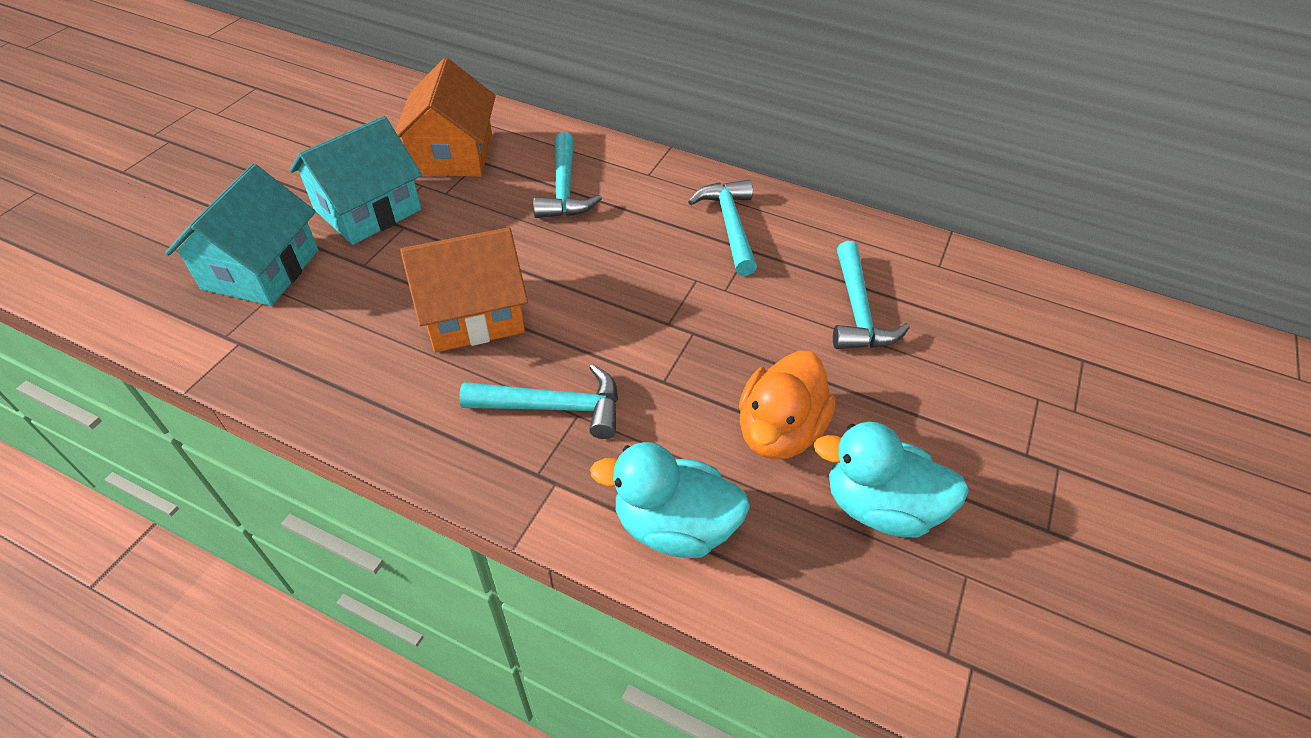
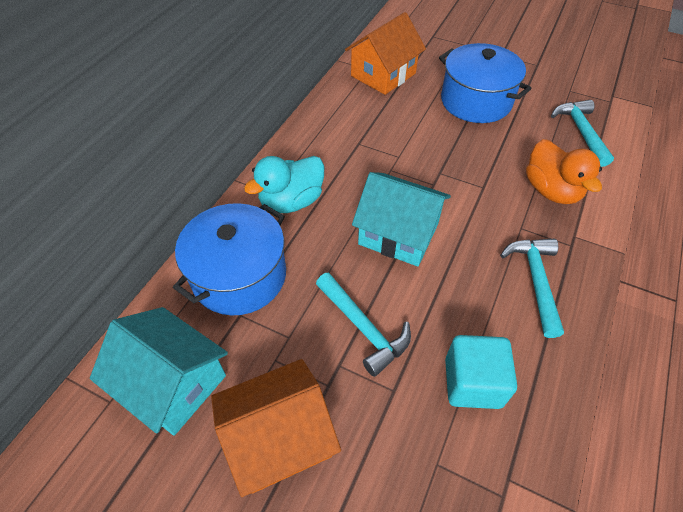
blue pot: 0 -> 2
turquoise cube: 0 -> 1
turquoise duck: 2 -> 1
turquoise hammer: 4 -> 3

